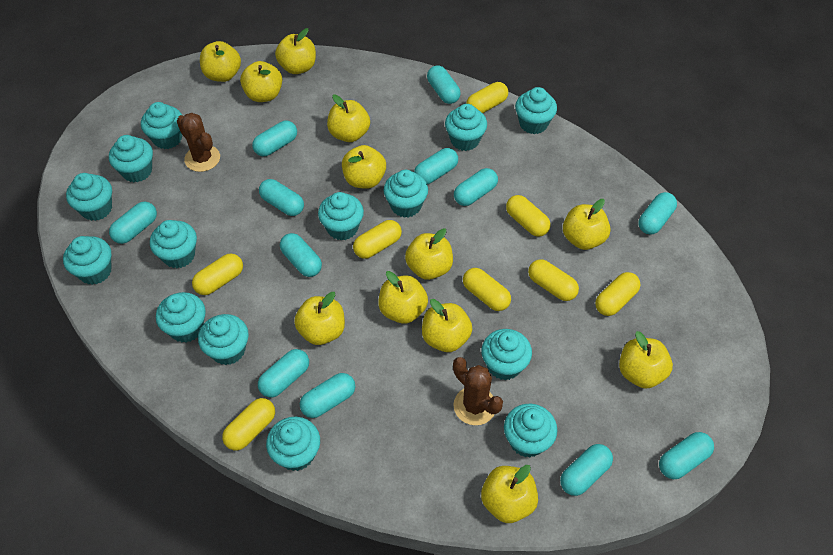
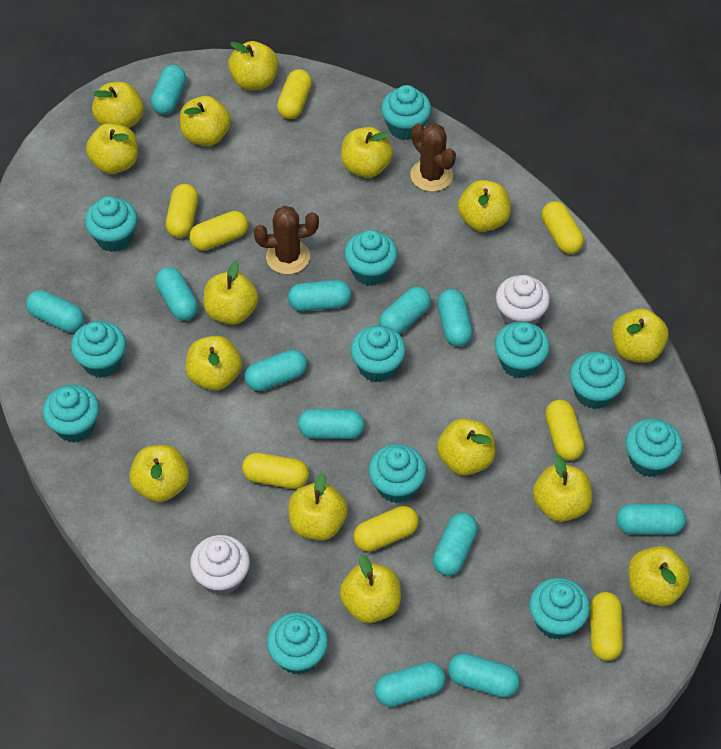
turquoise cupcake: 14 -> 12
white cupcake: 0 -> 2
yellow apple: 12 -> 15

